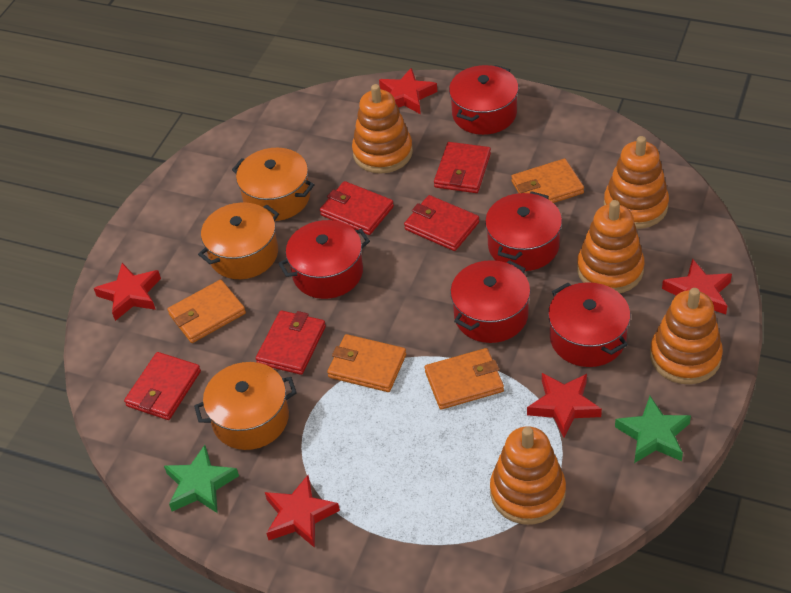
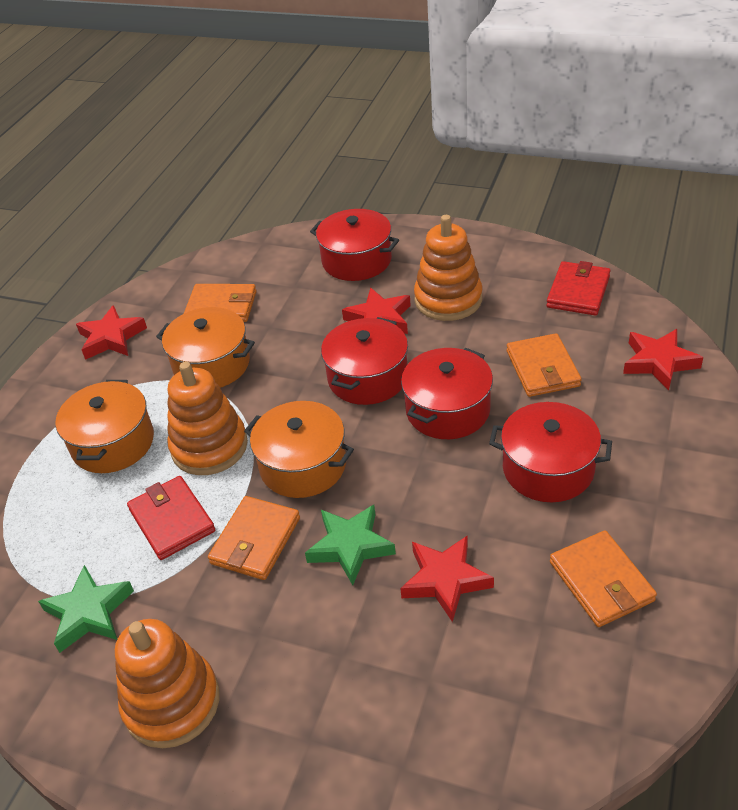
orange stacking toy: 5 -> 3
red pot: 5 -> 4
red star: 5 -> 4
red wallet: 5 -> 2

